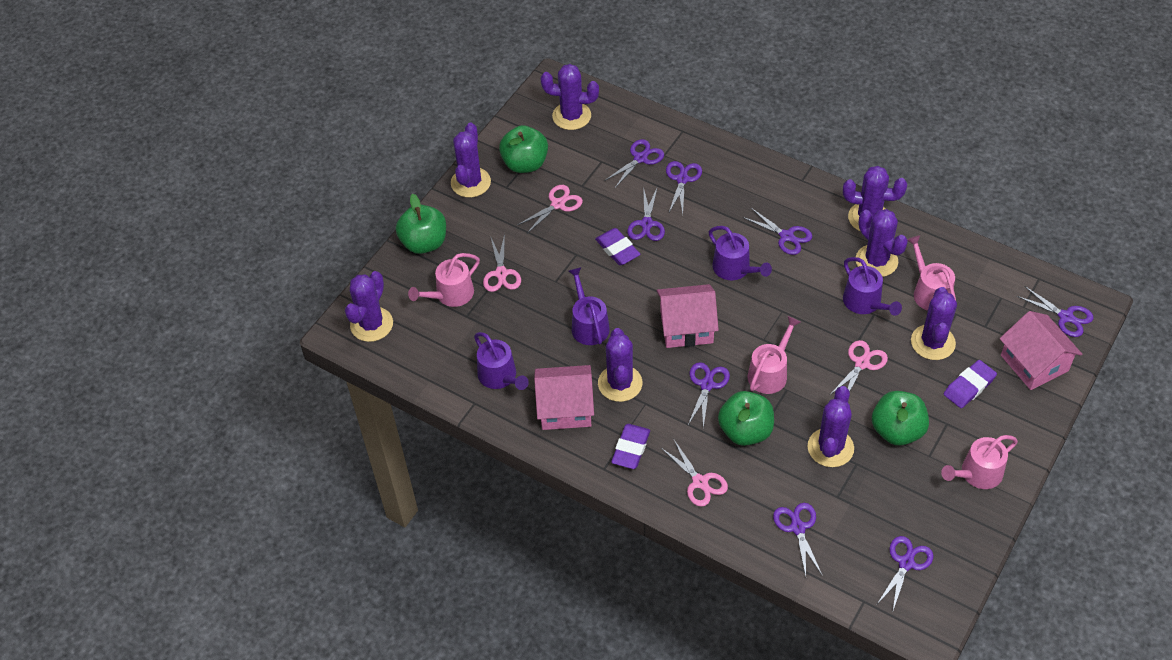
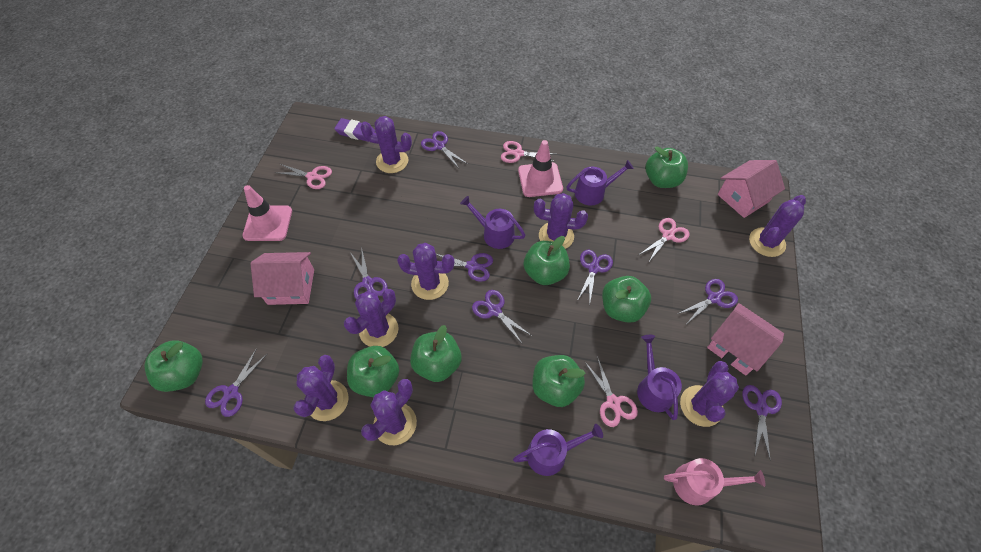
green apple: 4 -> 7
pink traffic cone: 0 -> 2
pink watering can: 4 -> 1
purple eraser: 3 -> 1

